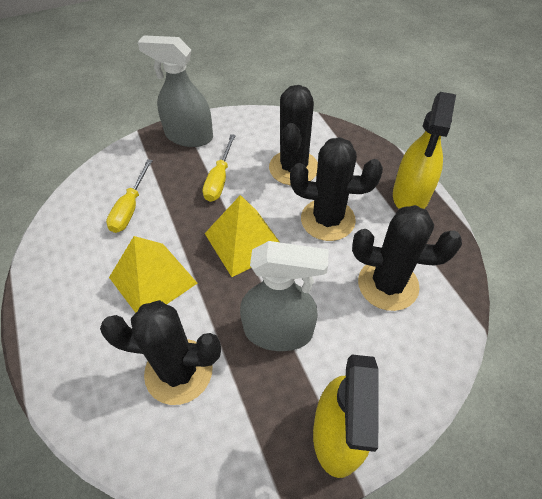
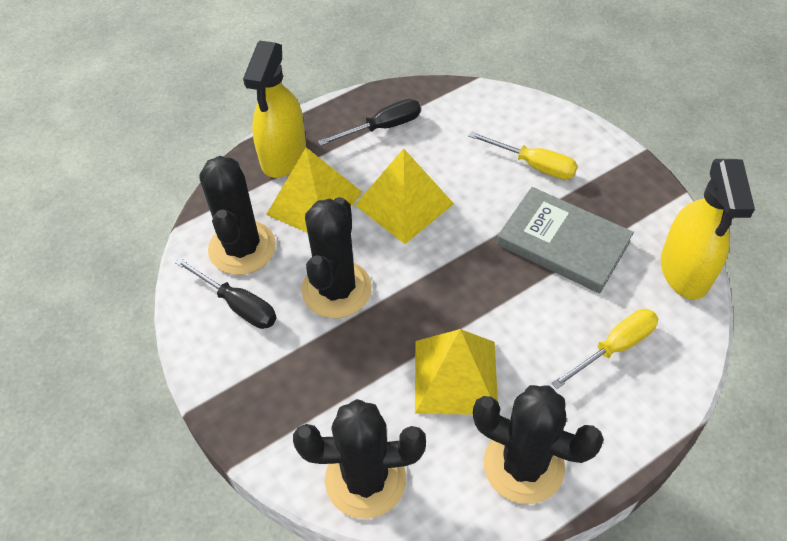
black screwdriver: 0 -> 2
grey book: 0 -> 1
grey spray bottle: 2 -> 0
yellow pyramid: 2 -> 3

